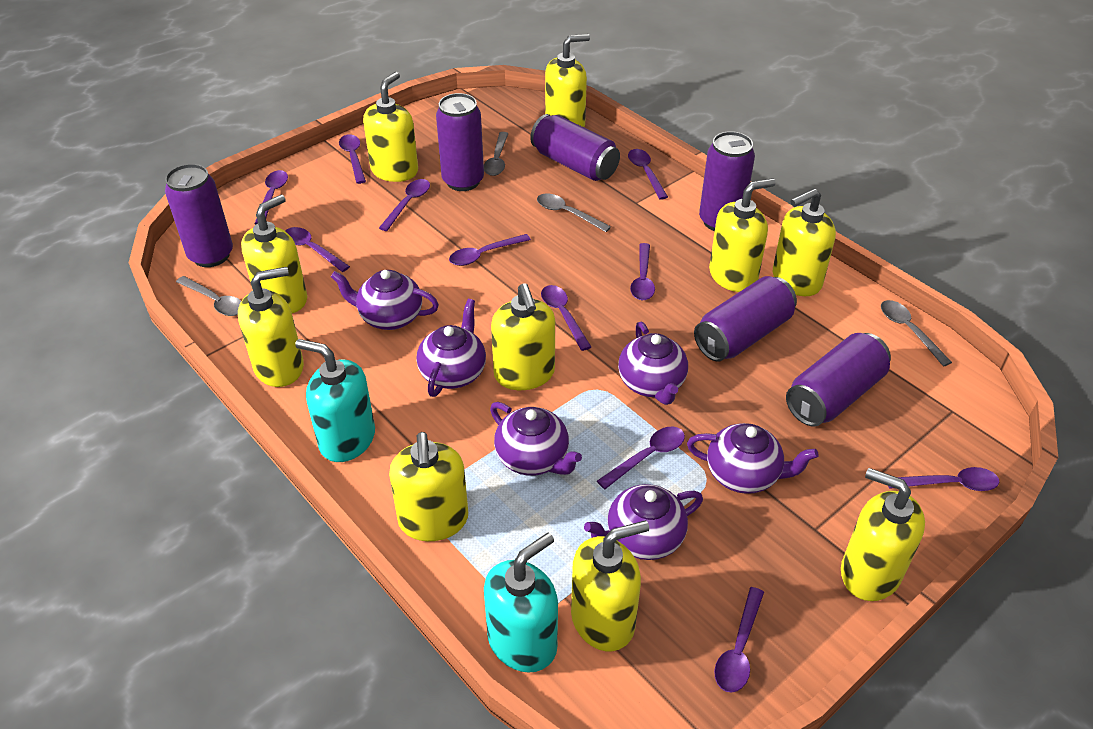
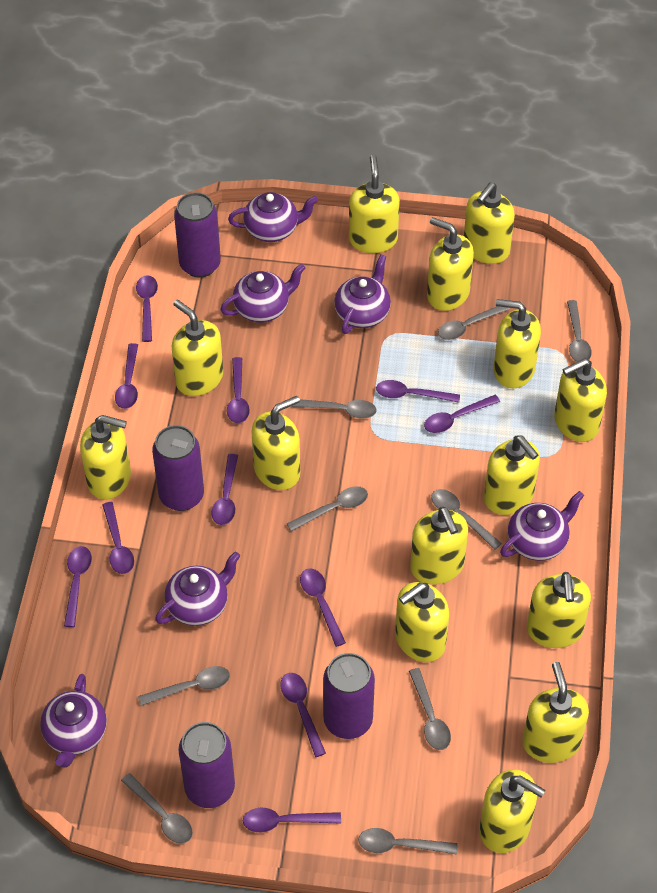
grey spoon: 4 -> 9
purple can: 6 -> 4
turquoise soap dispenser: 2 -> 0
yellow soap dispenser: 10 -> 14

